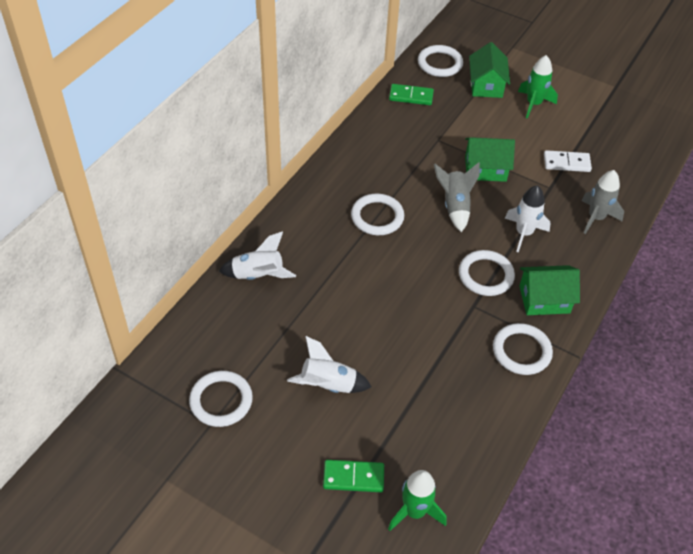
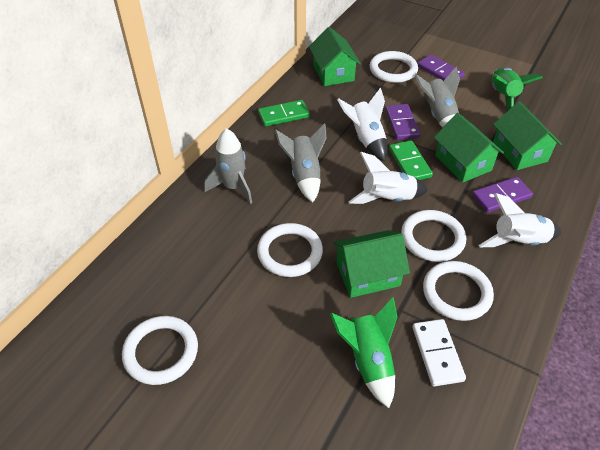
green house: 3 -> 4
grey rocket: 2 -> 3
purple domino: 0 -> 3

